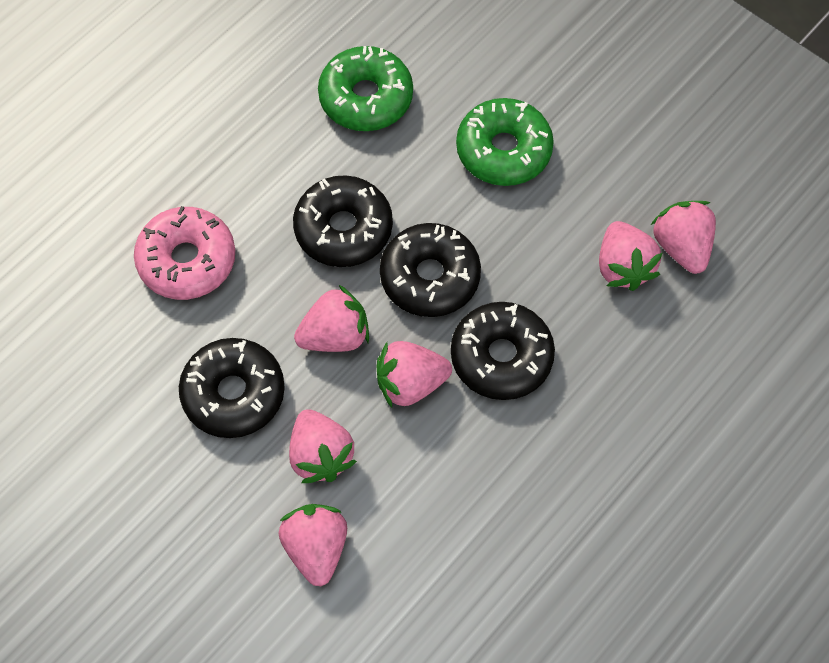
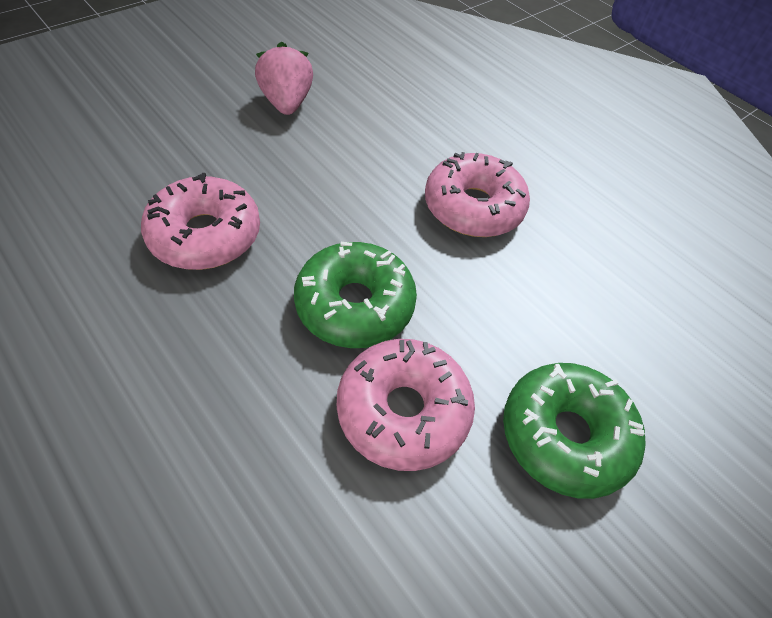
black donut: 4 -> 0
pink donut: 1 -> 3
pink strawberry: 6 -> 1

